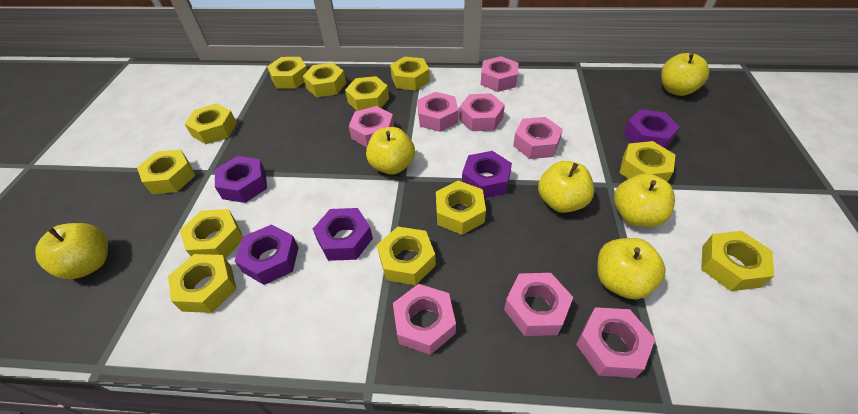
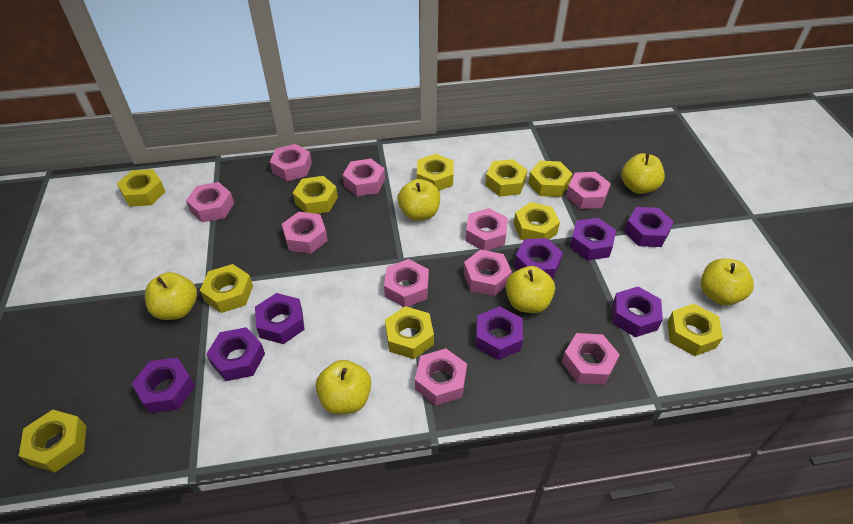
pink nut: 8 -> 10
purple nut: 5 -> 8
yellow nut: 12 -> 10

